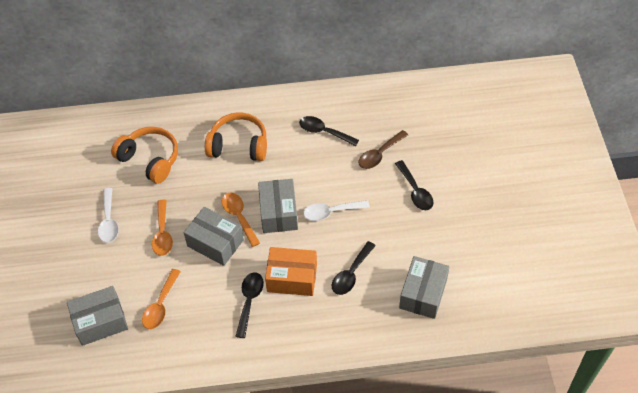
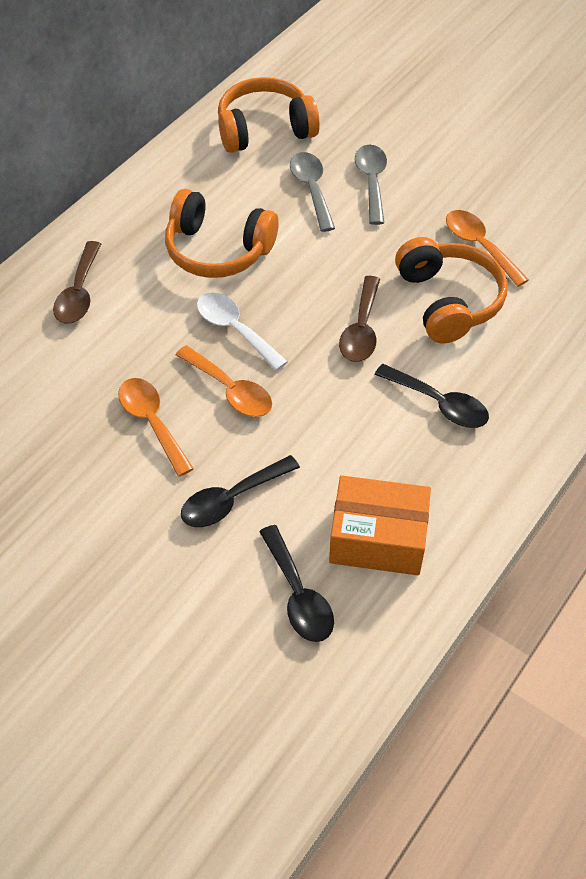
black spoon: 4 -> 3
brown spoon: 1 -> 2
grey box: 4 -> 0
grey spoon: 0 -> 2
orange headphones: 2 -> 3
white spoon: 2 -> 1

